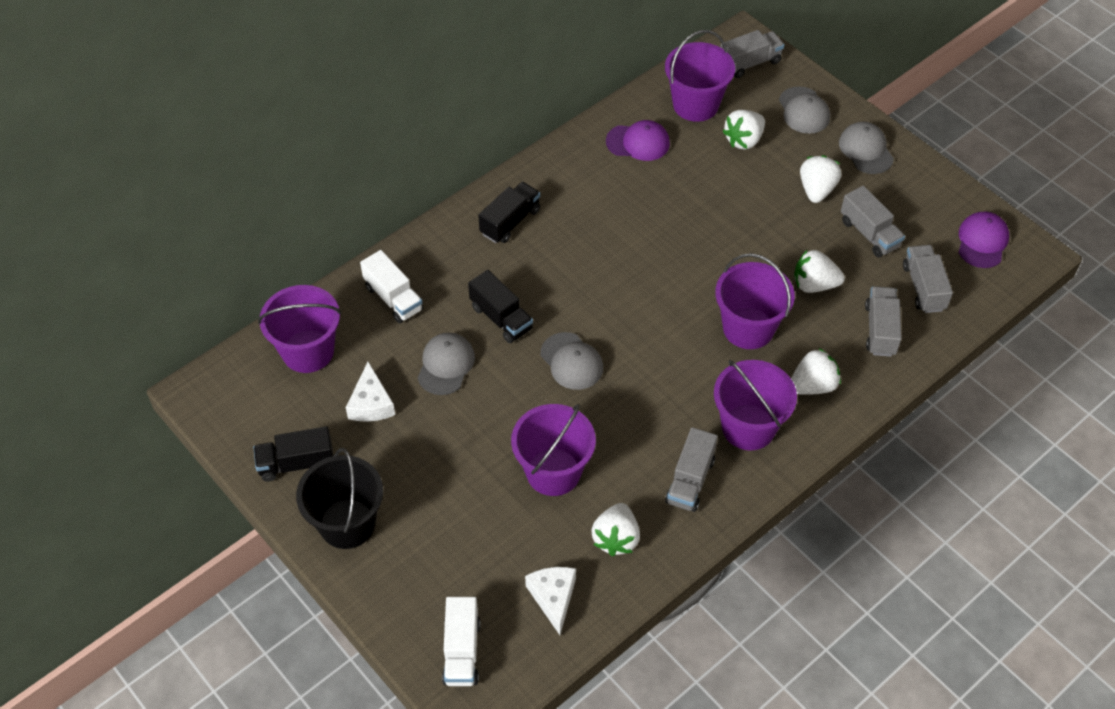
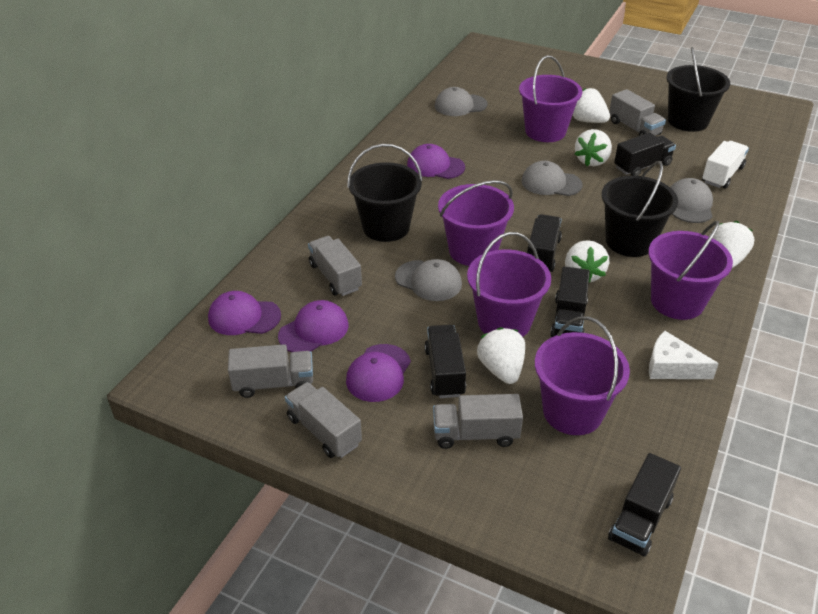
black bucket: 1 -> 3
black truck: 3 -> 5
purple cap: 2 -> 4
white cheese: 2 -> 1
white truck: 2 -> 1

